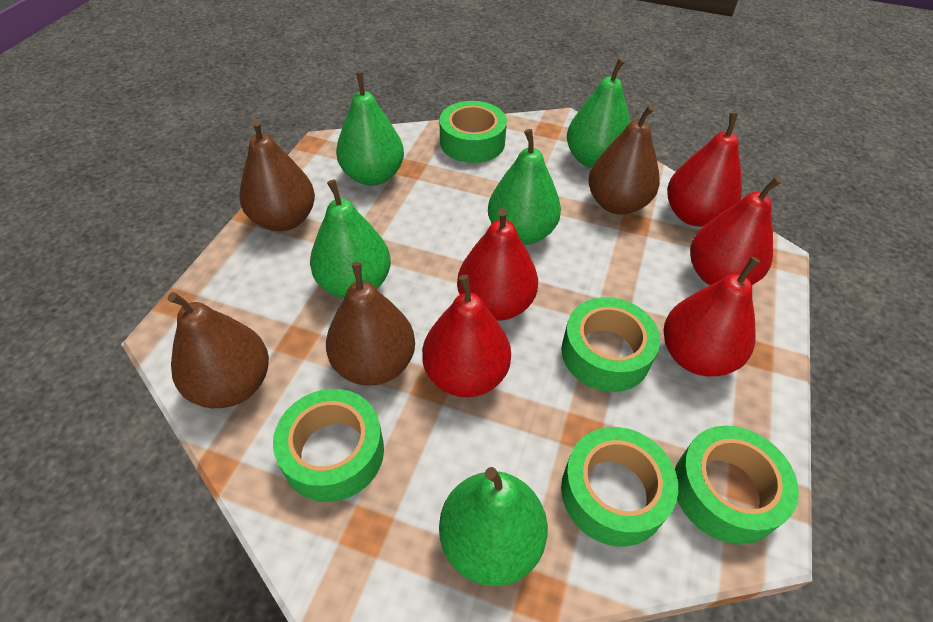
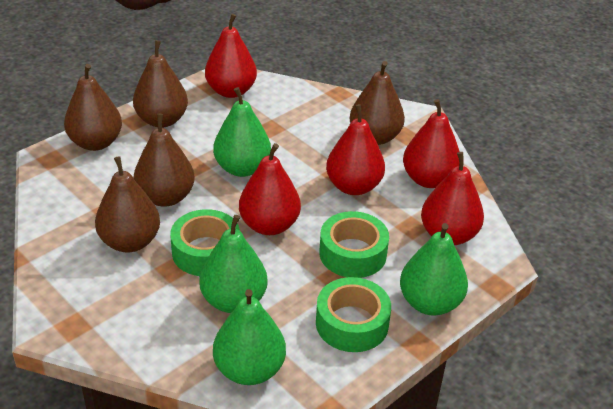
brown pear: 4 -> 5
green pear: 5 -> 4
green tape: 5 -> 3

